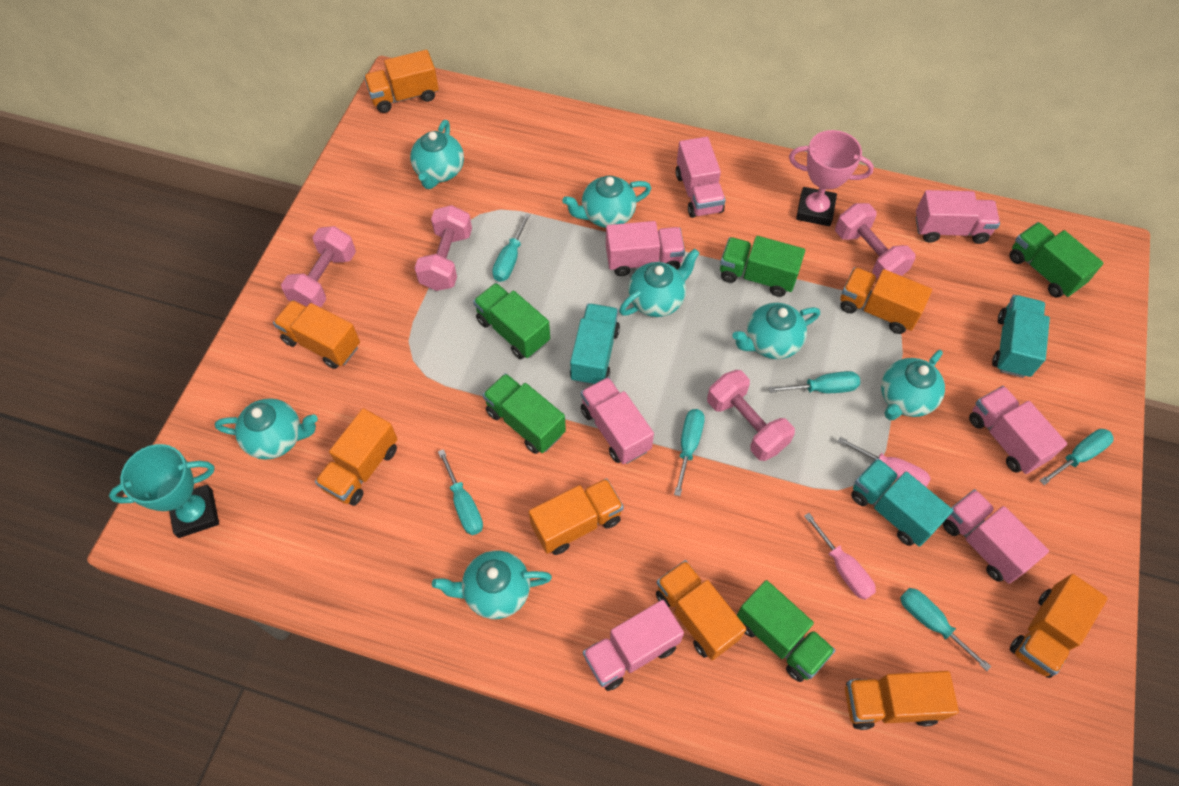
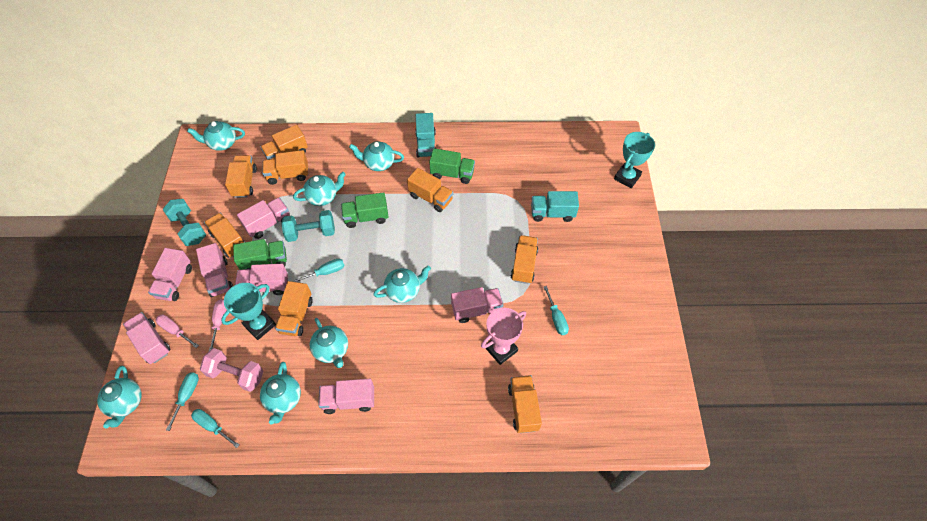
green truck: 5 -> 3
pink dumbbell: 4 -> 1
turquoise dumbbell: 0 -> 2
turquoise screwdriver: 6 -> 4
turquoise trophy: 1 -> 2
turquoise truck: 3 -> 2

